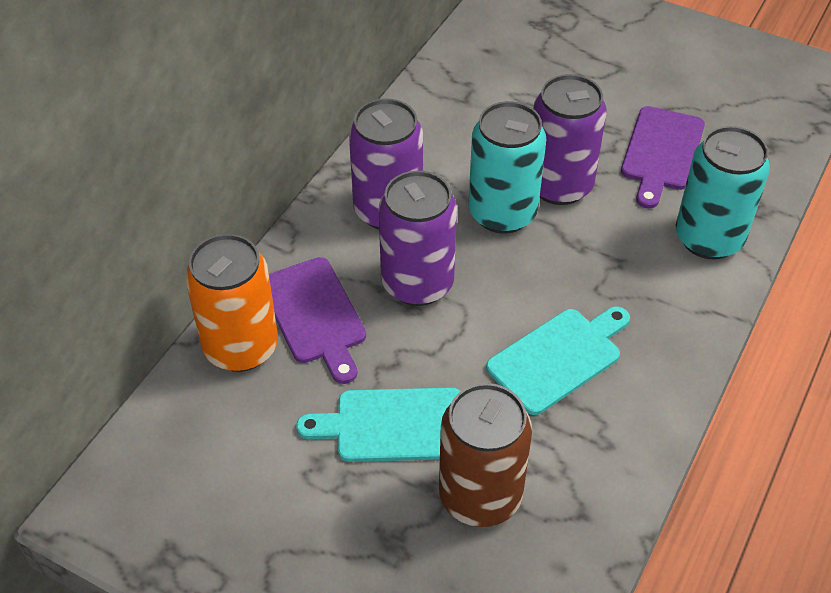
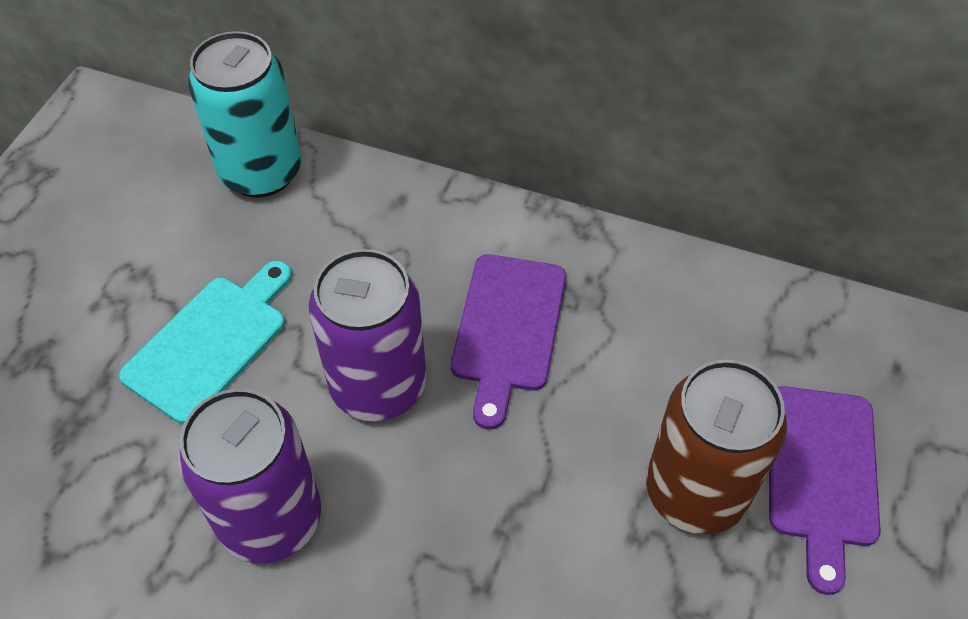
orange can: 1 -> 0
purple can: 3 -> 2
turquoise can: 2 -> 1
turquoise cutting board: 2 -> 1

